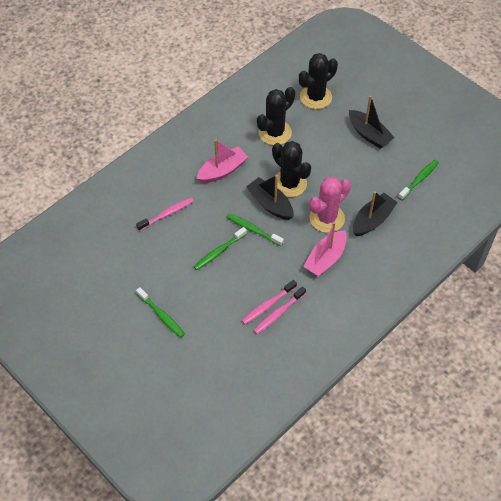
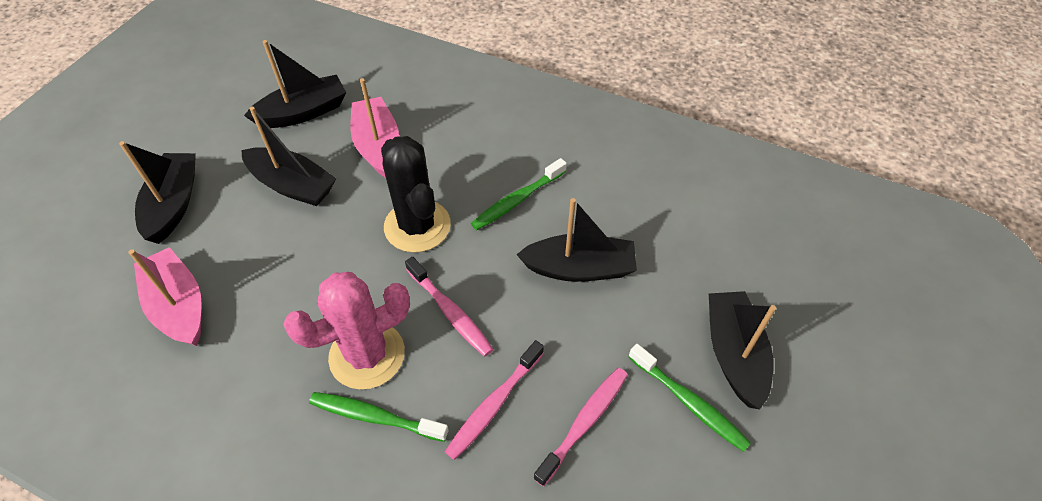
black boat: 3 -> 5
black cactus: 3 -> 1
green toothbrush: 4 -> 3

